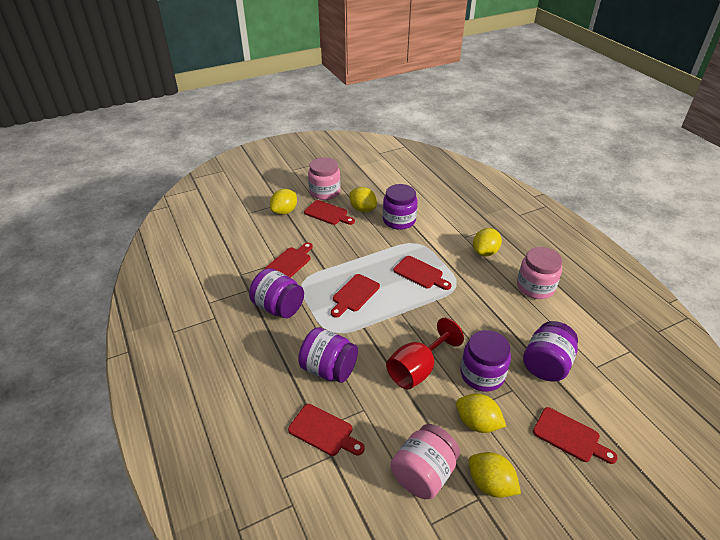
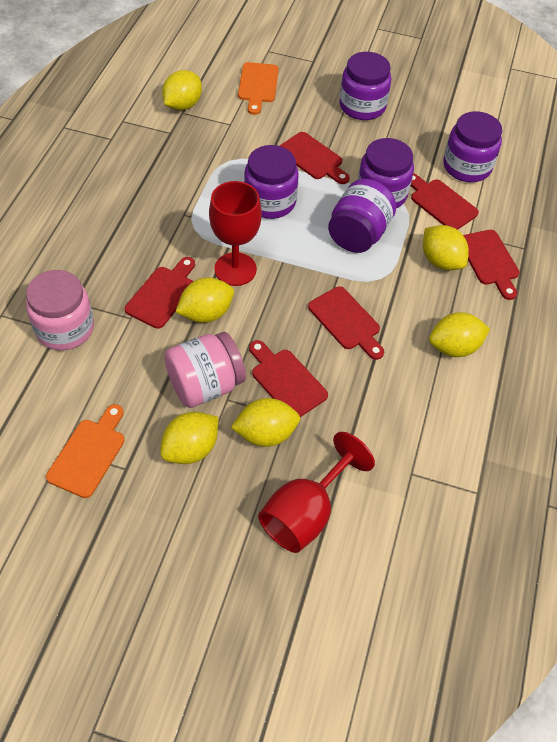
orange cutting board: 0 -> 2
pink jar: 3 -> 2
red goblet: 1 -> 2
yellow lemon: 5 -> 6

